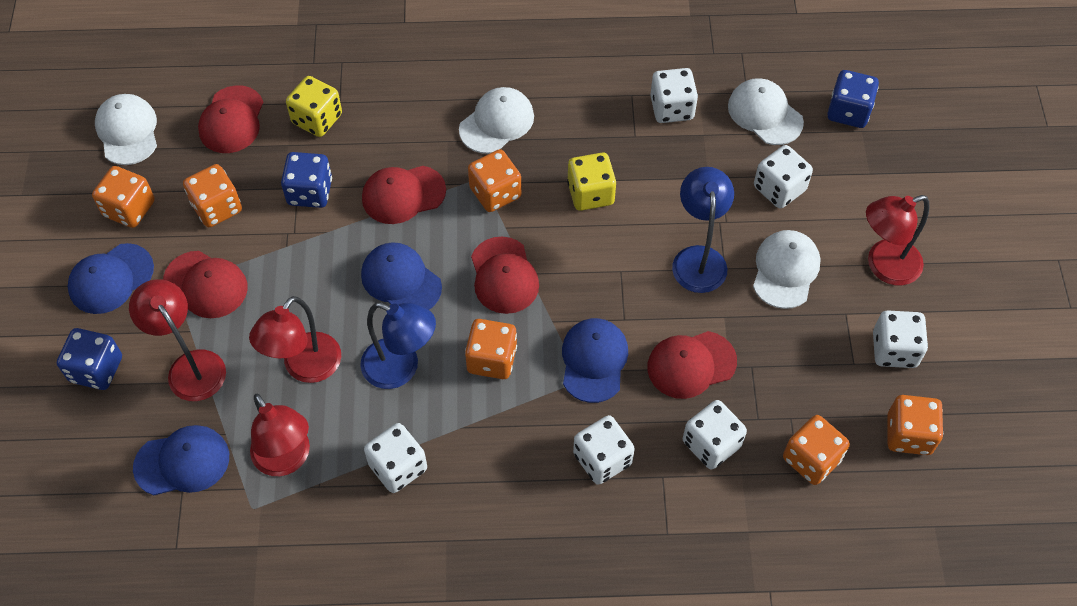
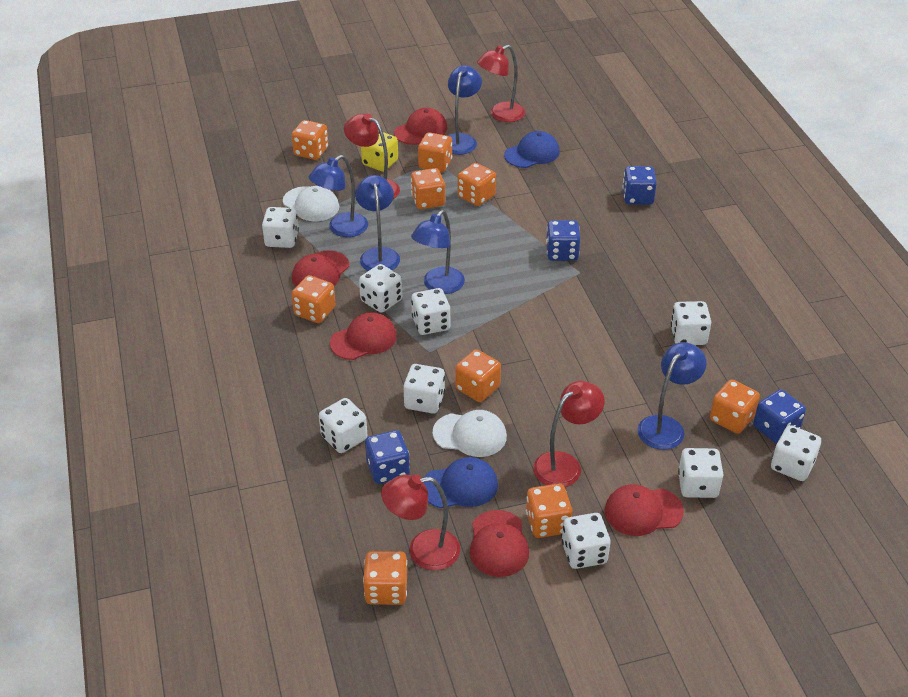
blue cap: 4 -> 2
blue dice: 3 -> 4
blue lamp: 2 -> 5
orange dice: 6 -> 9
white cap: 4 -> 2
white dice: 6 -> 9
yellow dice: 2 -> 1

